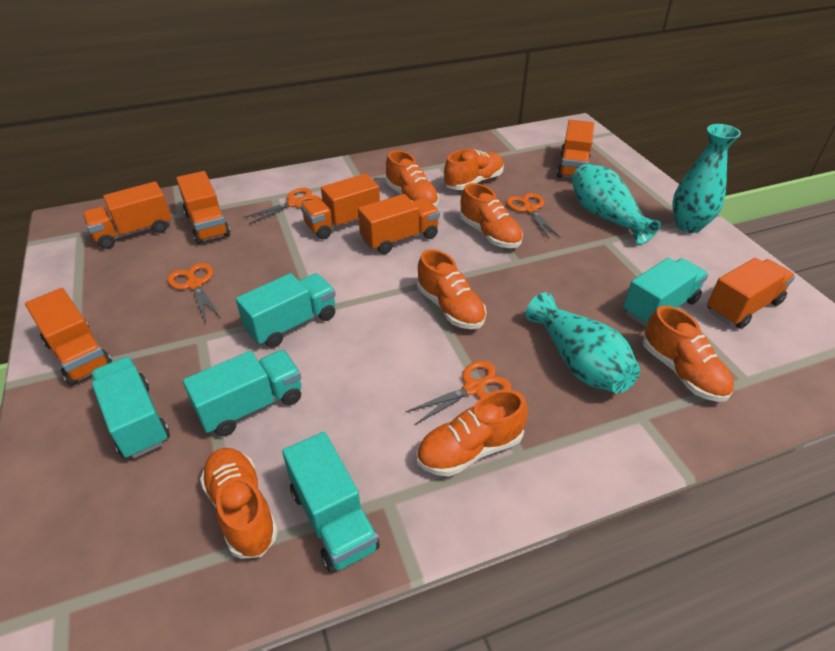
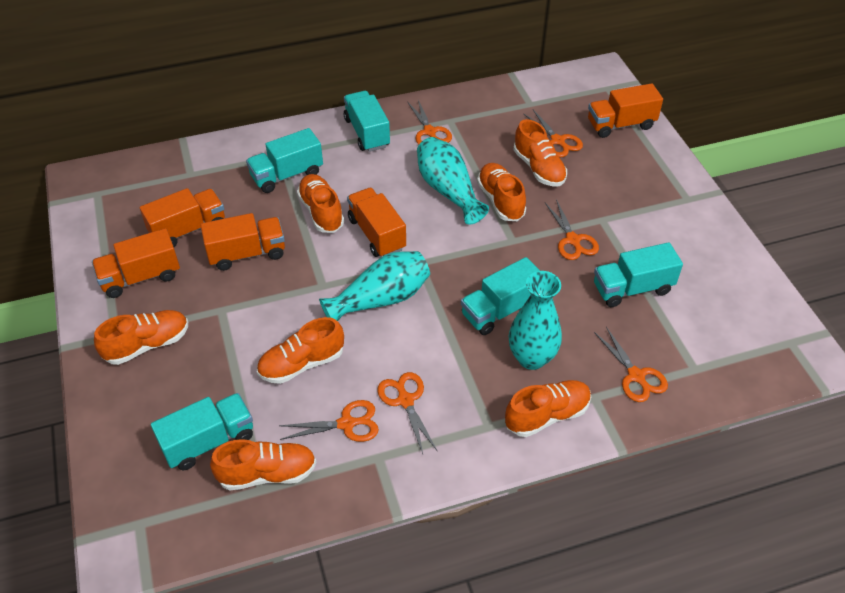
orange scissors: 4 -> 6
orange truck: 7 -> 5

